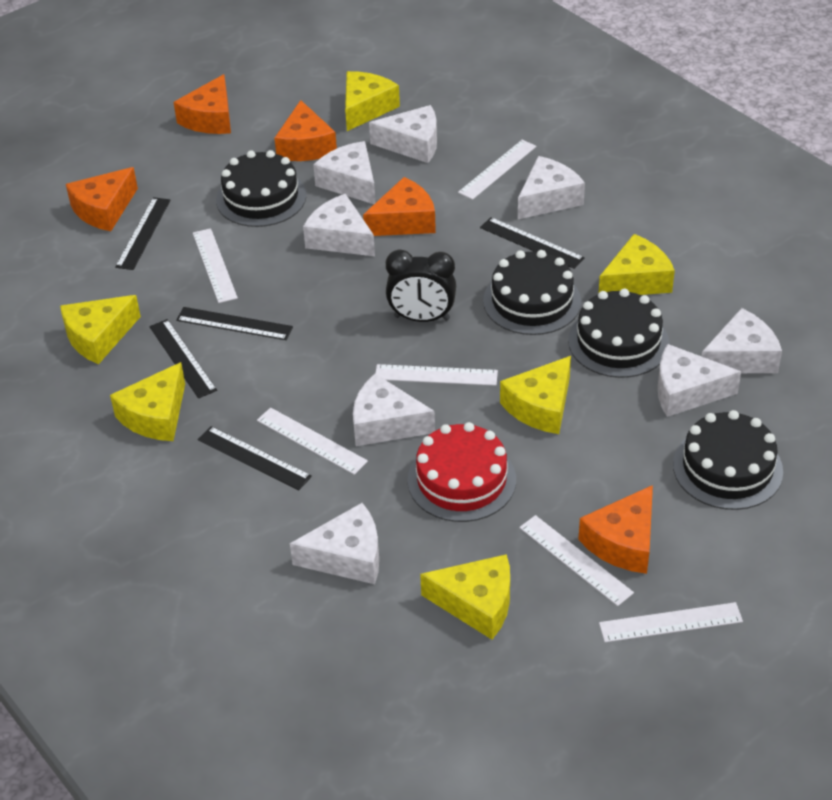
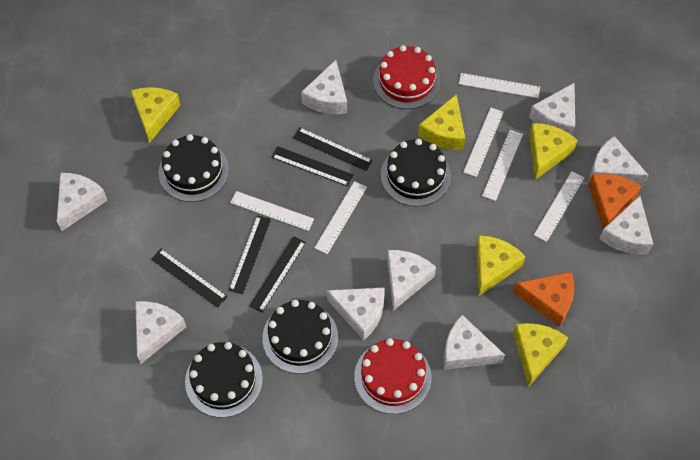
black clock: 1 -> 0
orange cheese: 5 -> 2
red cake: 1 -> 2
white cheese: 8 -> 9
yellow cheese: 6 -> 5

